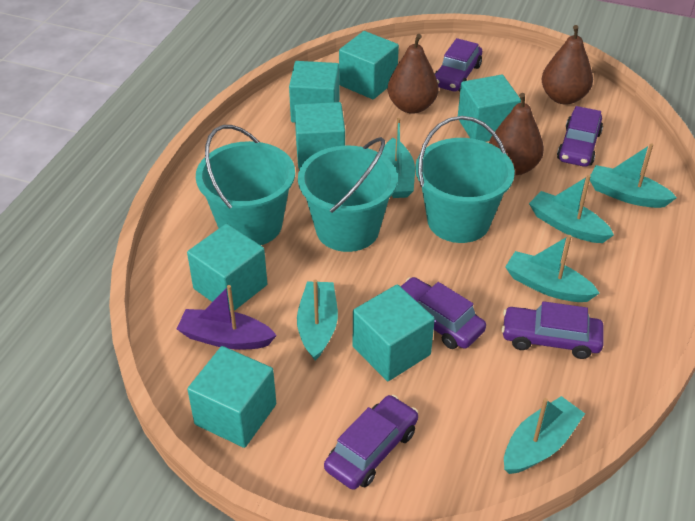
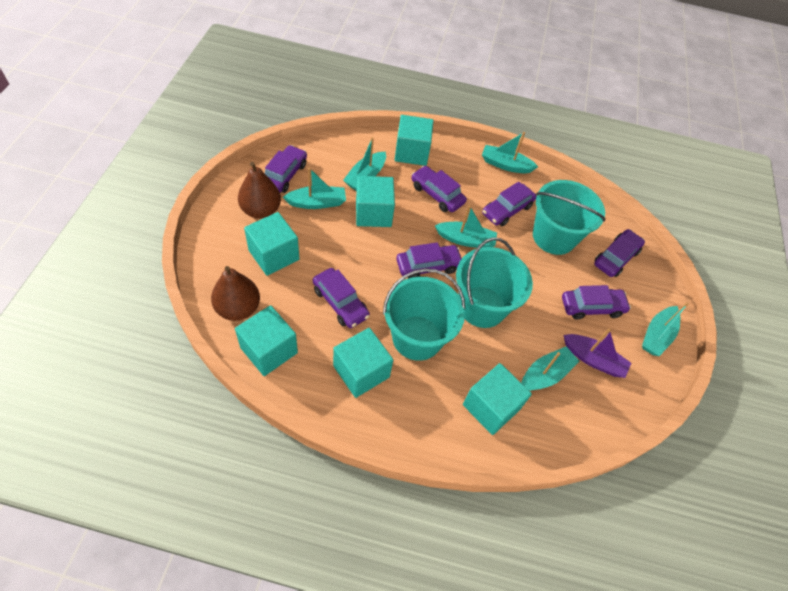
brown pear: 3 -> 2
purple car: 5 -> 7
turquoise cube: 7 -> 6

